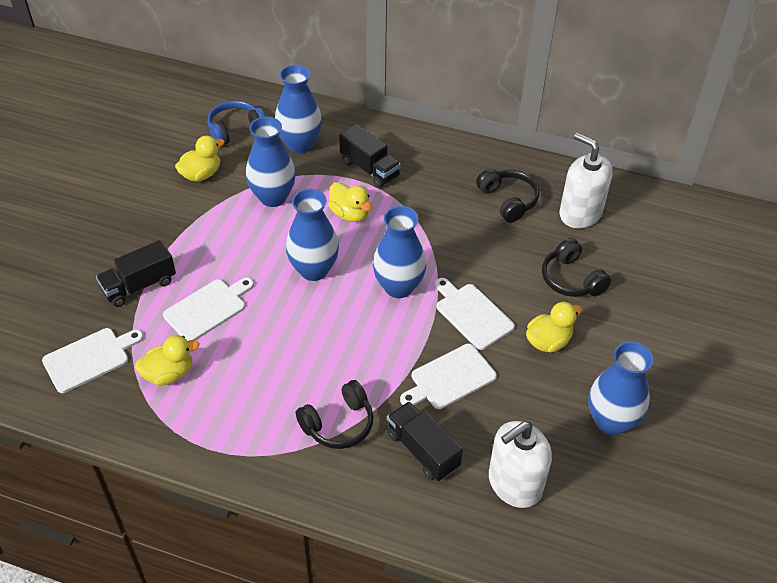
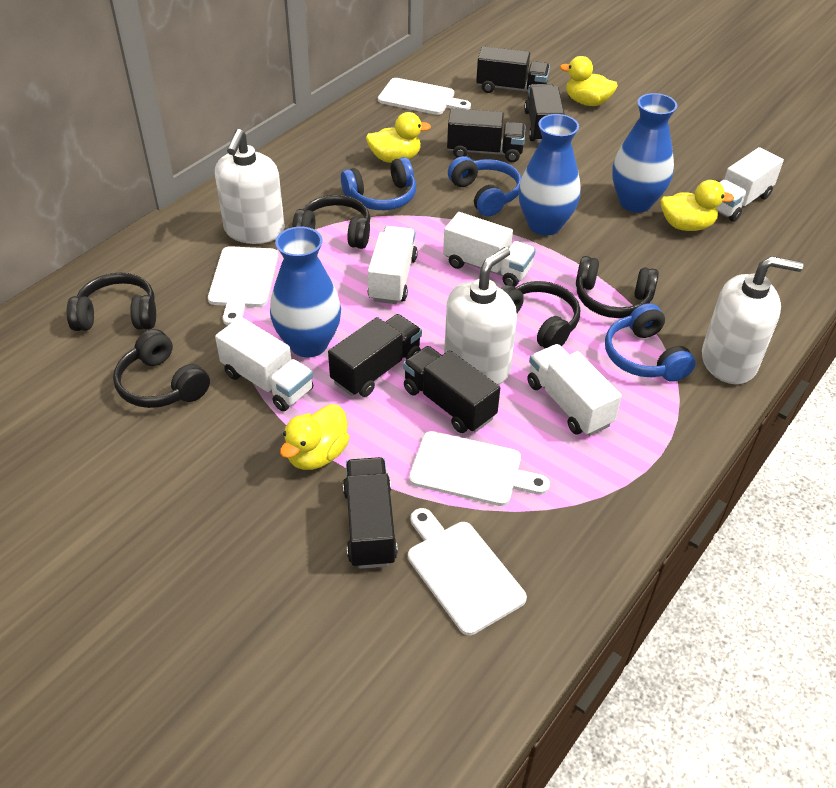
black headphones: 3 -> 5
black truck: 3 -> 6
blue headphones: 1 -> 3
blue vase: 5 -> 3
white soap dispenser: 2 -> 3
white truck: 0 -> 5

